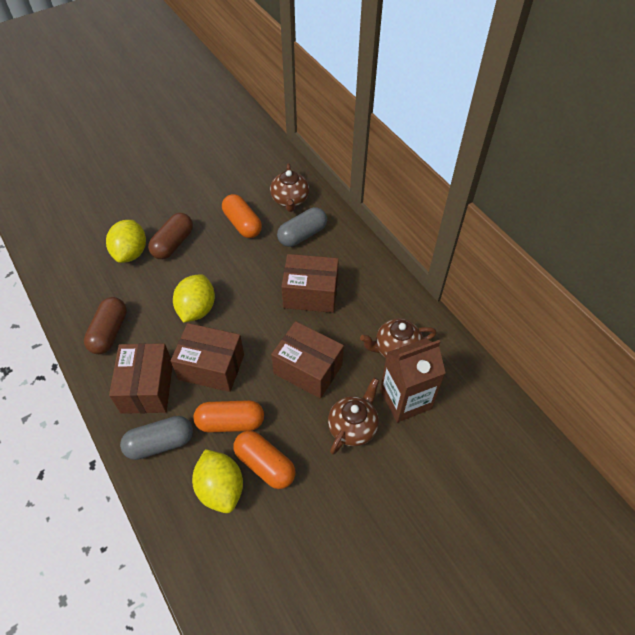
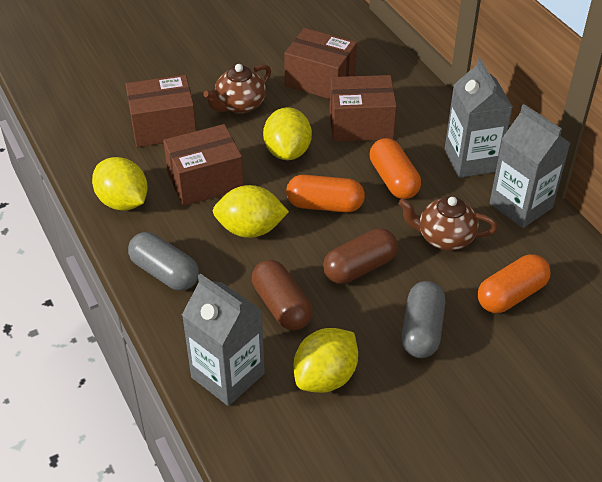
brown carton: 1 -> 0
brown teapot: 3 -> 2
grey carton: 0 -> 3
yellow lemon: 3 -> 4

